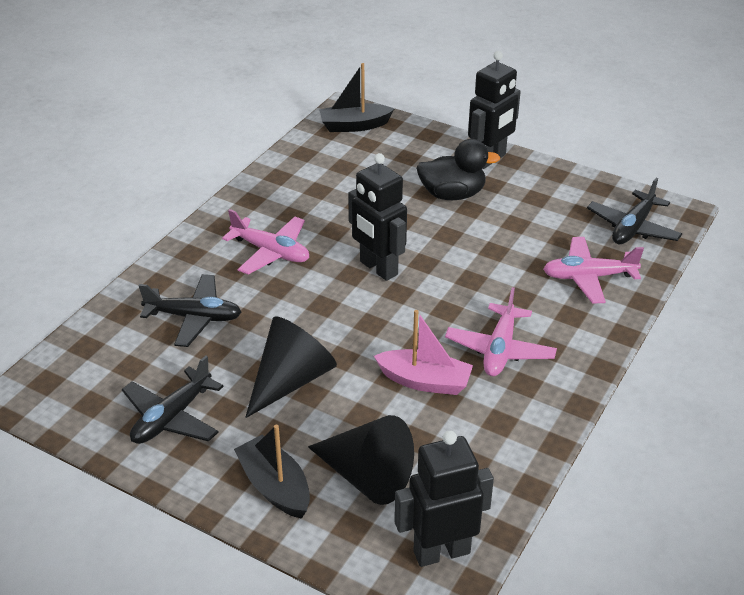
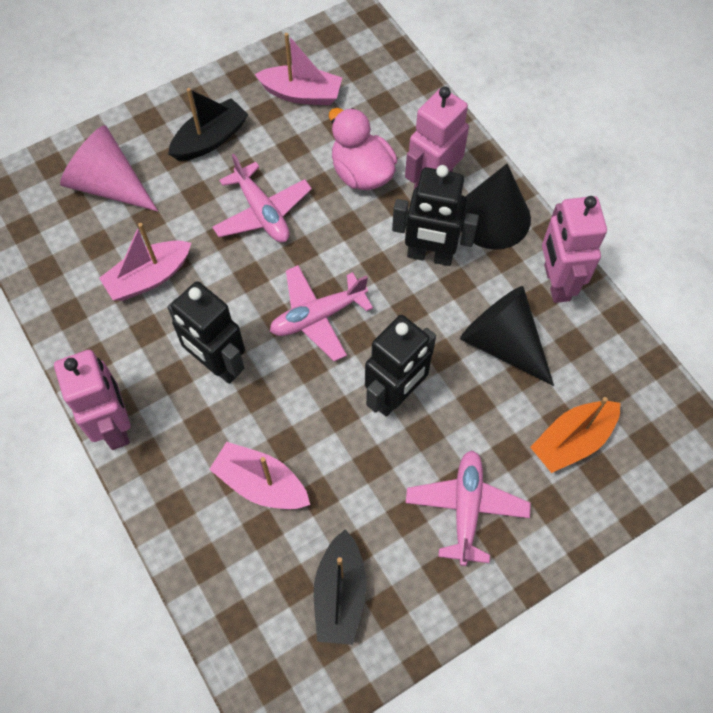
black duck: 1 -> 0
black plane: 3 -> 0
orange boat: 0 -> 1
pink boat: 1 -> 3
pink cone: 0 -> 1
pink duck: 0 -> 1
pink robot: 0 -> 3

